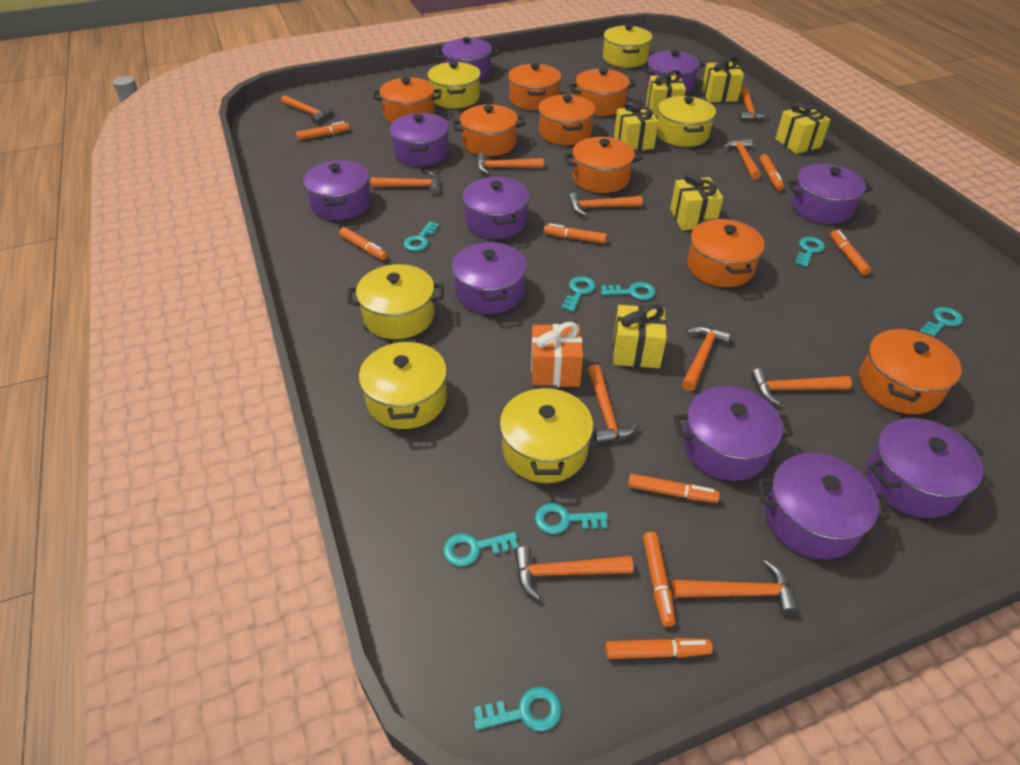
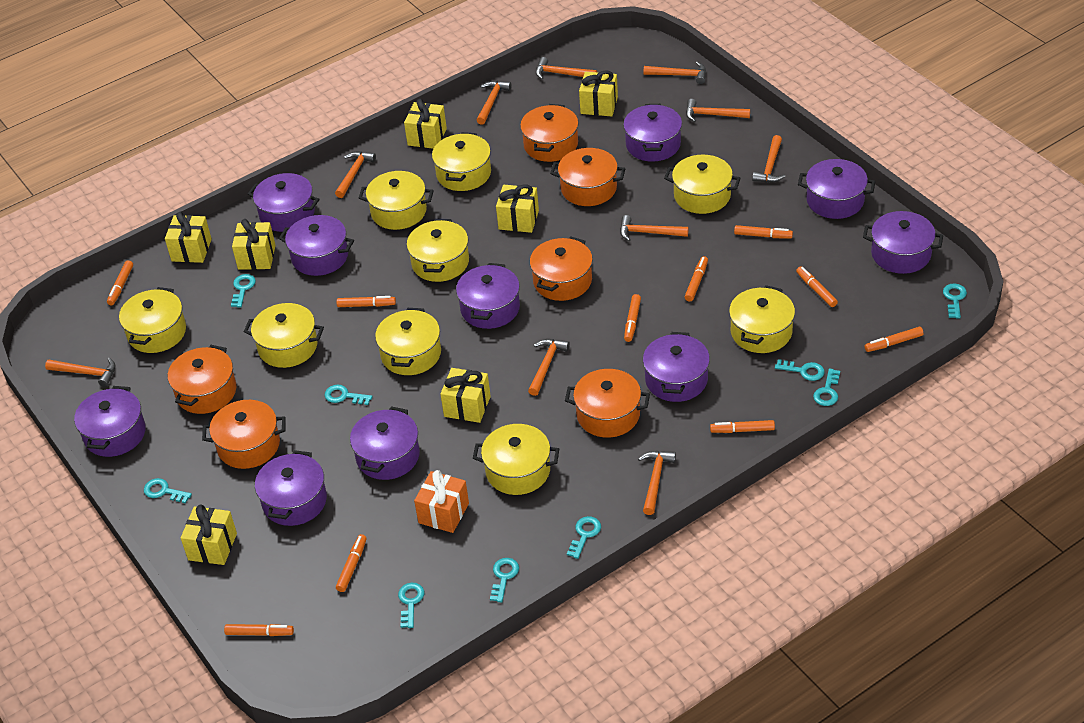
orange hammer: 11 -> 10
orange marker: 8 -> 10
orange pot: 8 -> 6
turquoise key: 8 -> 9
yellow gift: 6 -> 7
yellow pot: 6 -> 9

